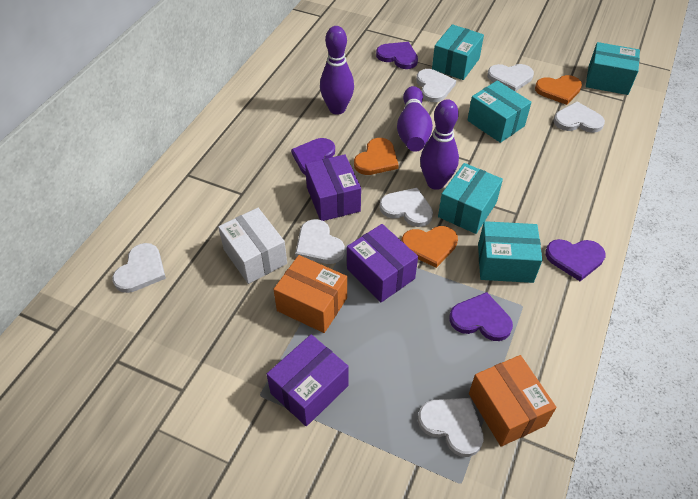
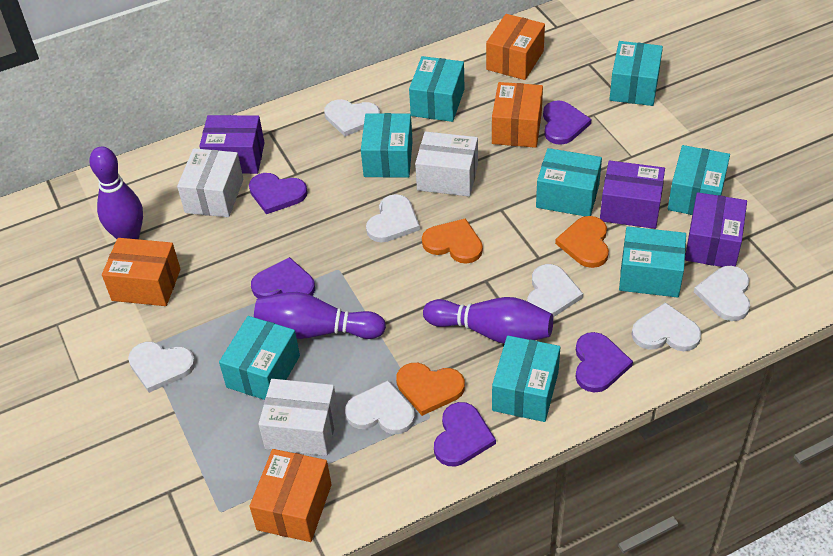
orange box: 2 -> 4
purple heart: 4 -> 5
turquoise box: 5 -> 8
white box: 1 -> 3

